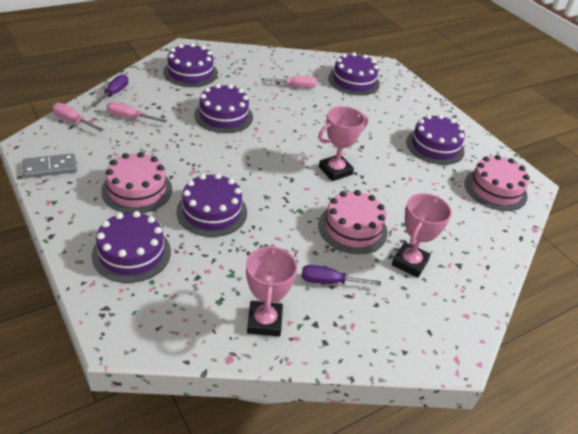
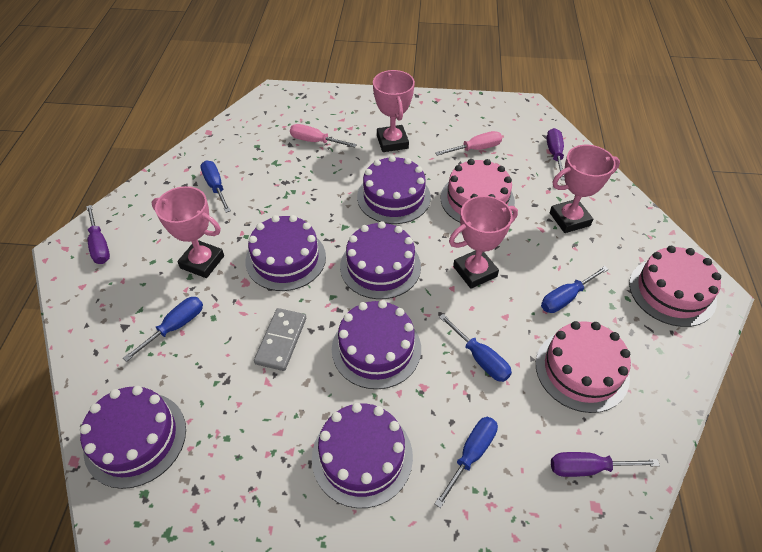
blue screwdriver: 0 -> 5
pink screwdriver: 3 -> 2
pink trophy: 3 -> 4
purple screwdriver: 2 -> 3

